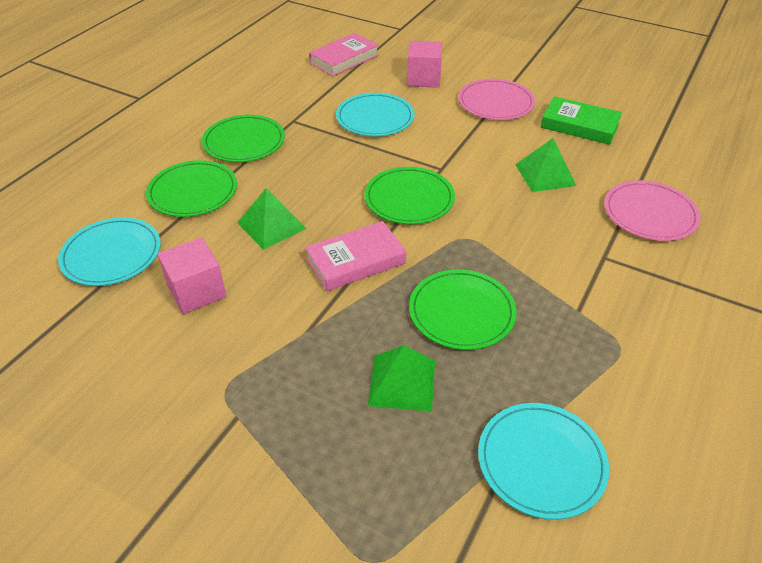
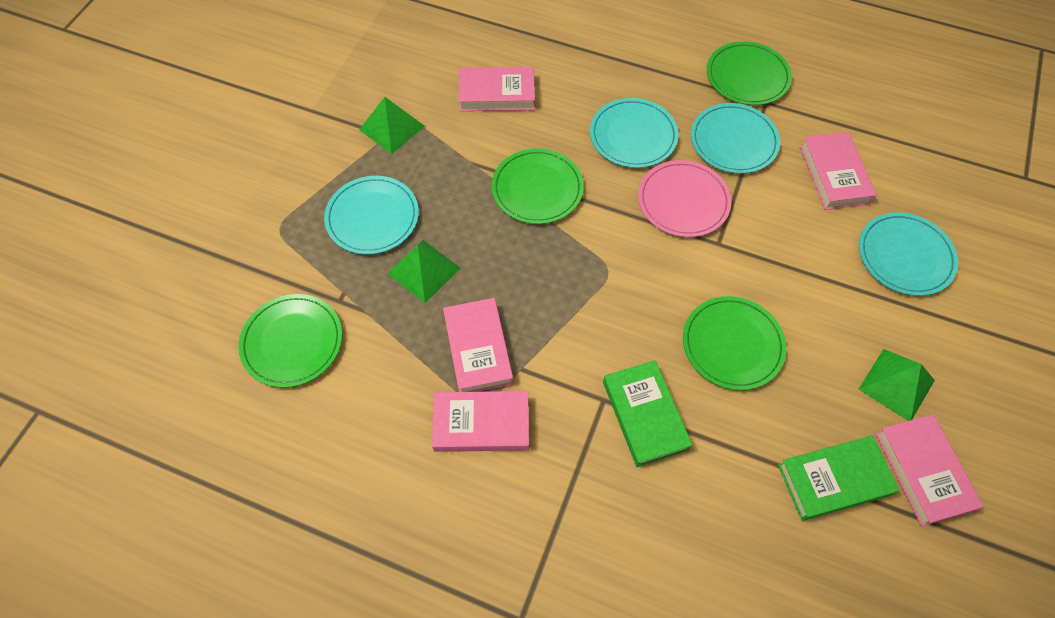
green book: 1 -> 2
pink book: 2 -> 5
pink cube: 2 -> 0
pink plate: 2 -> 1
turquoise plate: 3 -> 4

